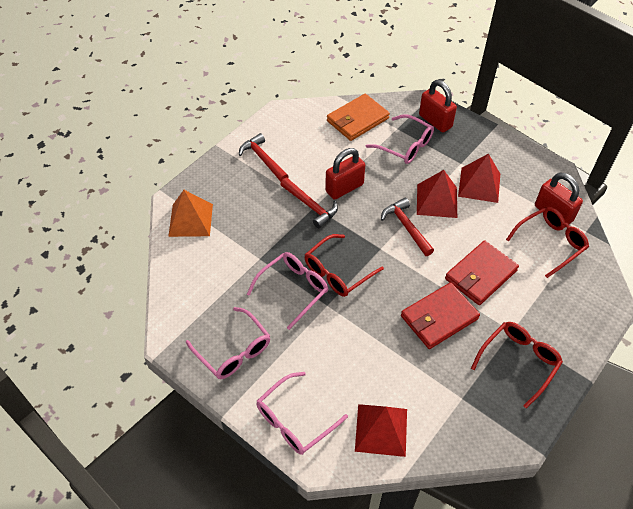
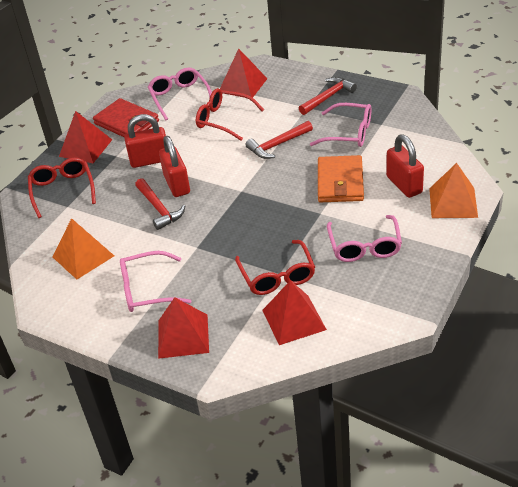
orange pyramid: 1 -> 2
red pyramid: 3 -> 4
red wallet: 2 -> 1

